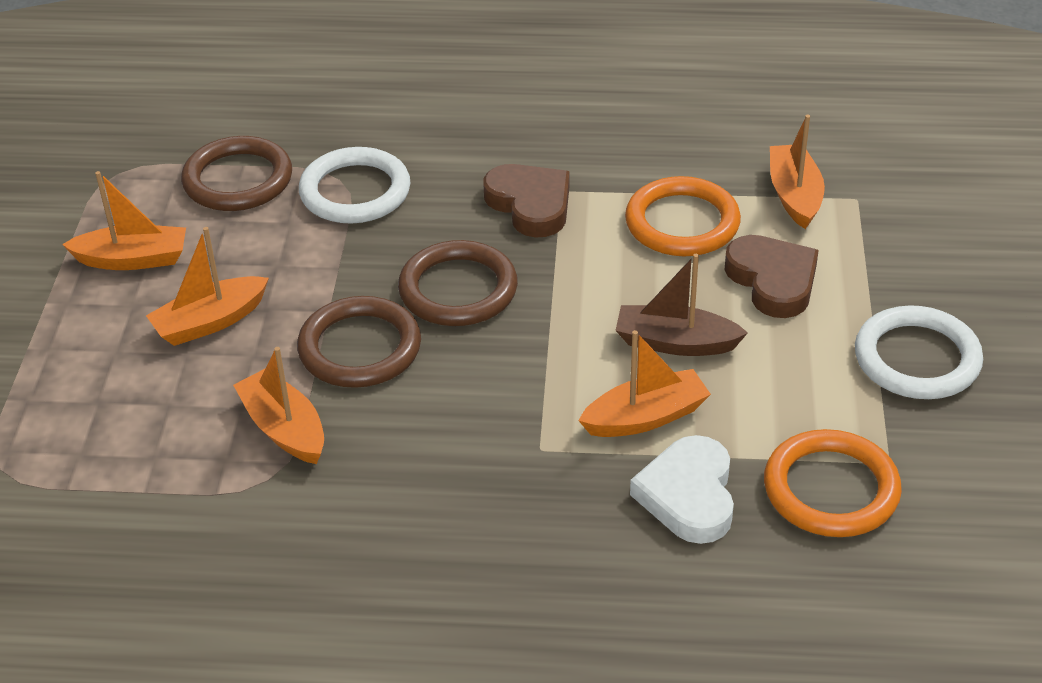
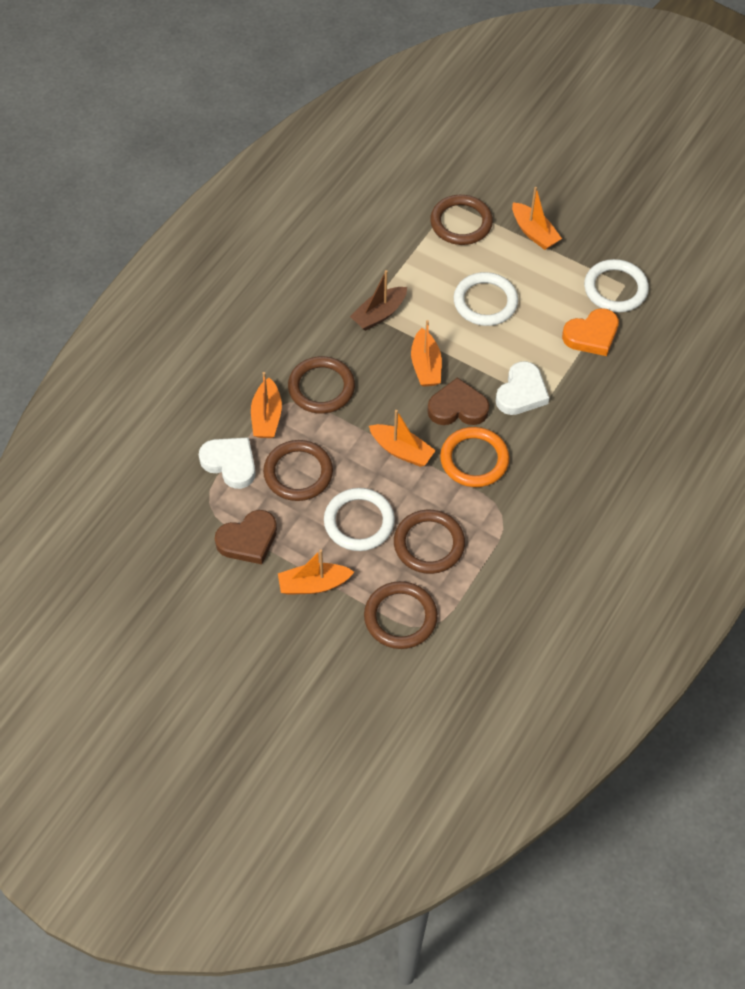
brown ring: 3 -> 5
orange heart: 0 -> 1
orange ring: 2 -> 1
white heart: 1 -> 2
white ring: 2 -> 3

